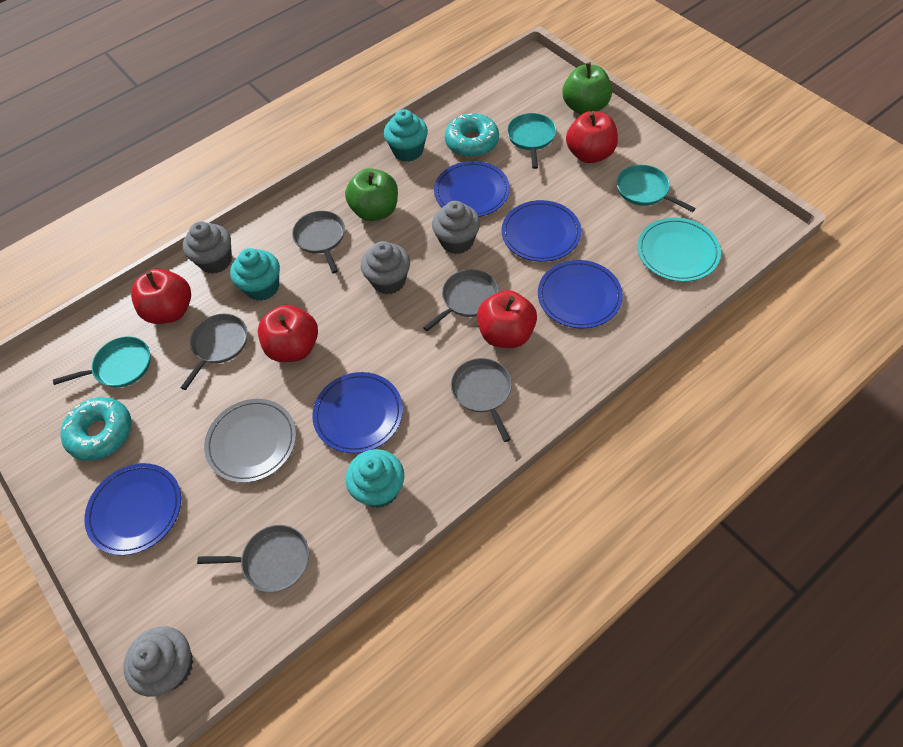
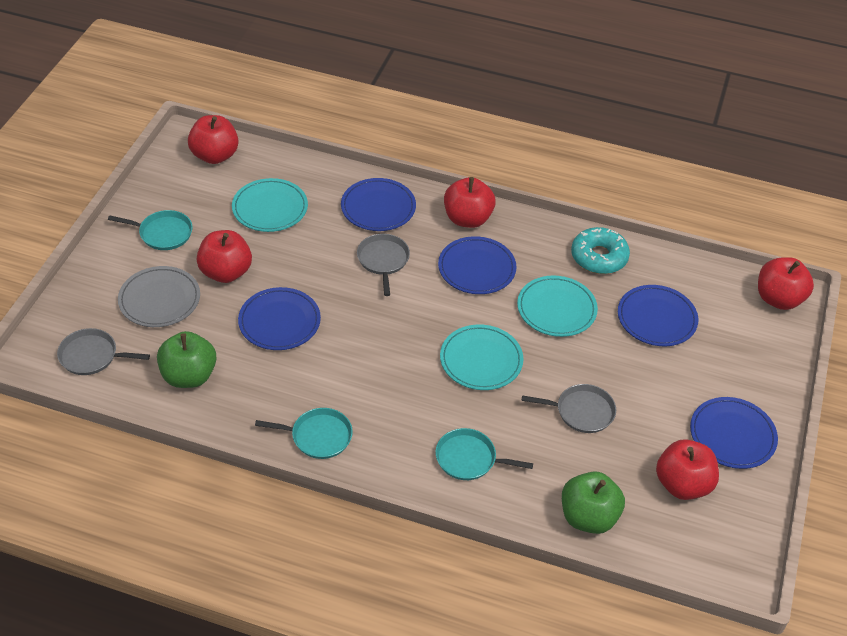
grey cupcake: 4 -> 0
grey pan: 5 -> 3
red apple: 4 -> 5
turquoise cupcake: 3 -> 0
turquoise donut: 2 -> 1
turquoise plate: 1 -> 3

